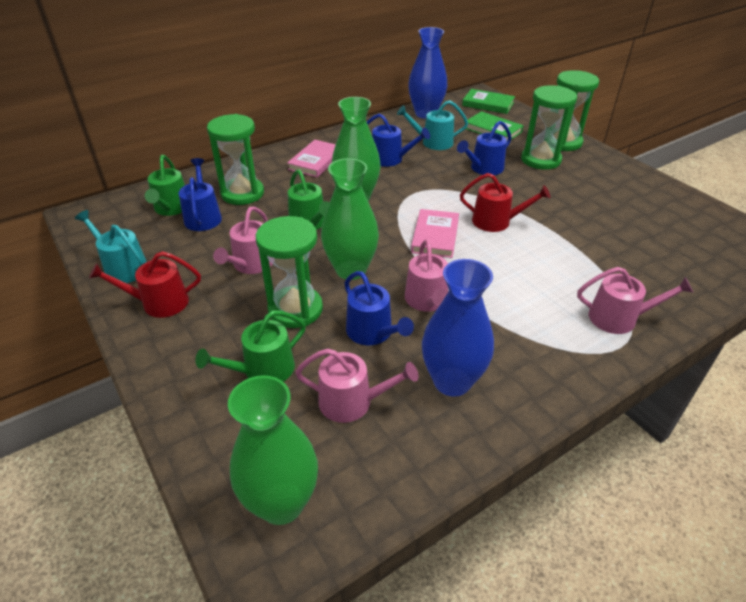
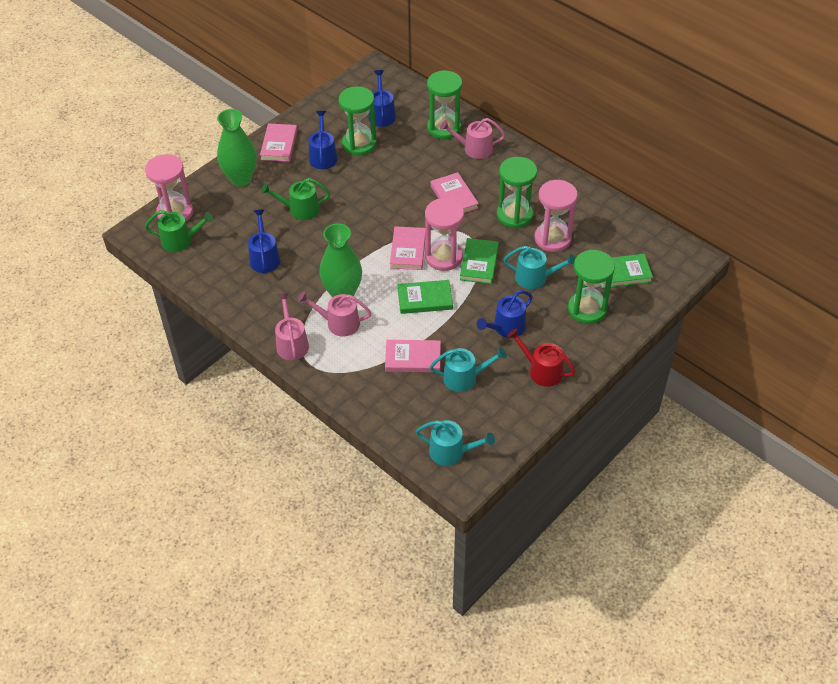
blue vase: 2 -> 0
green book: 2 -> 3
green vase: 3 -> 2
green watering can: 3 -> 2
pink book: 2 -> 4
pink hourglass: 0 -> 3
pink watering can: 4 -> 3
red watering can: 2 -> 1
turquoise watering can: 2 -> 3

